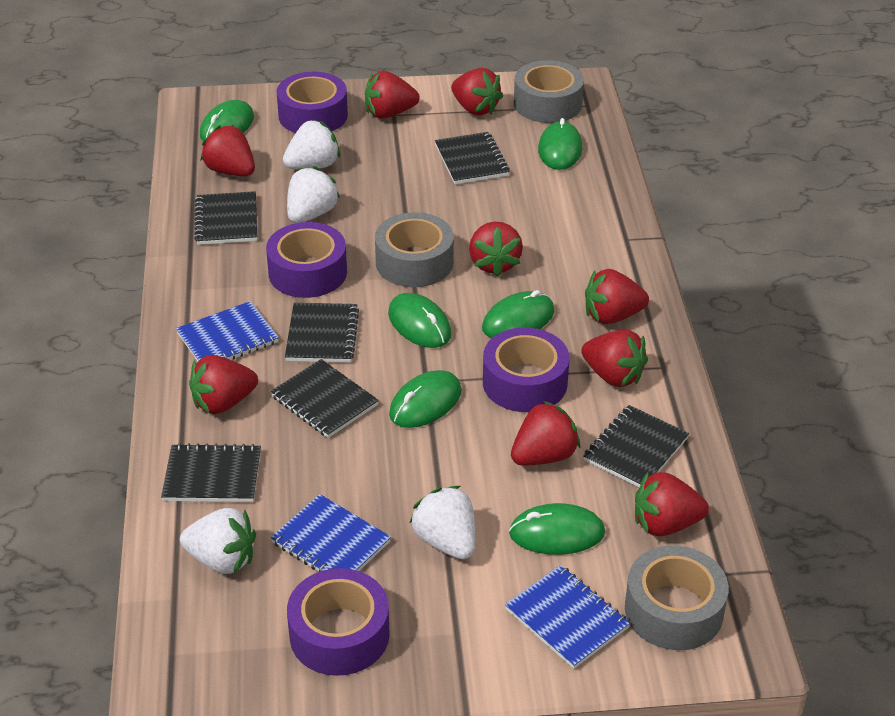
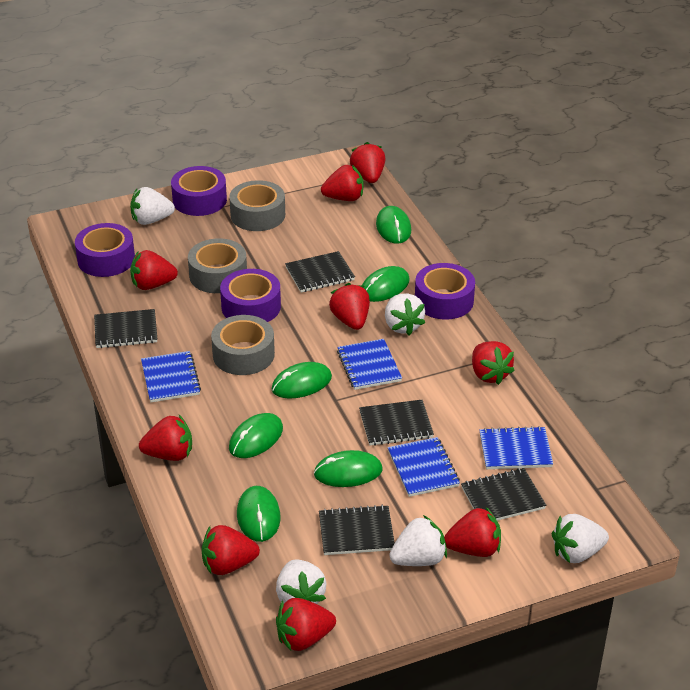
black notebook: 6 -> 5
blue notebook: 3 -> 4
white strawberry: 4 -> 5

